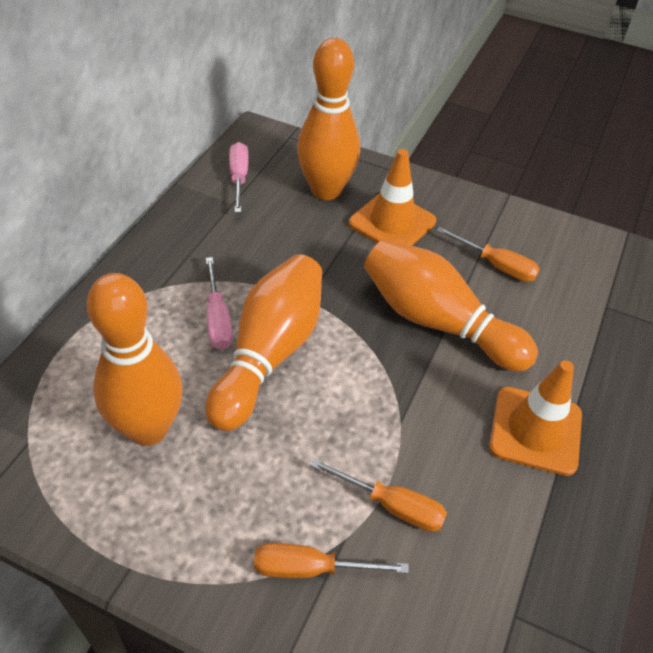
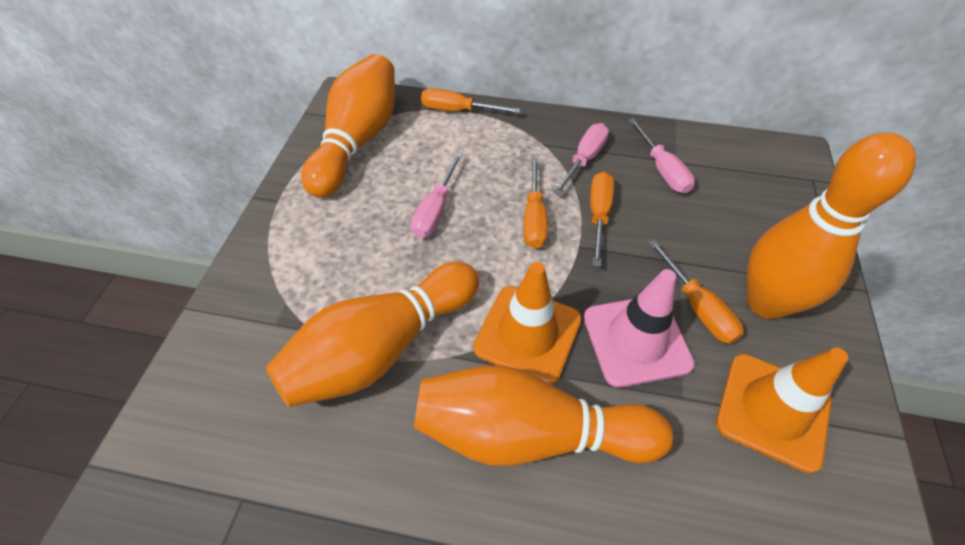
orange screwdriver: 3 -> 4
pink screwdriver: 2 -> 3
pink traffic cone: 0 -> 1

